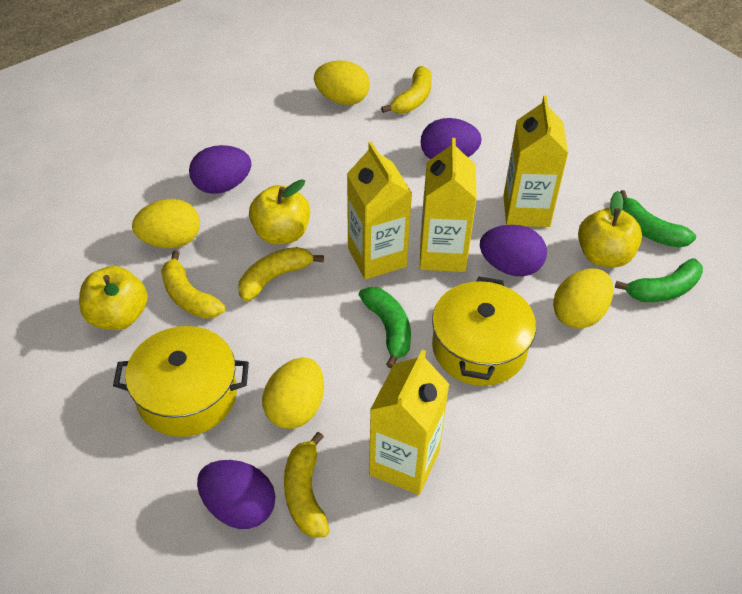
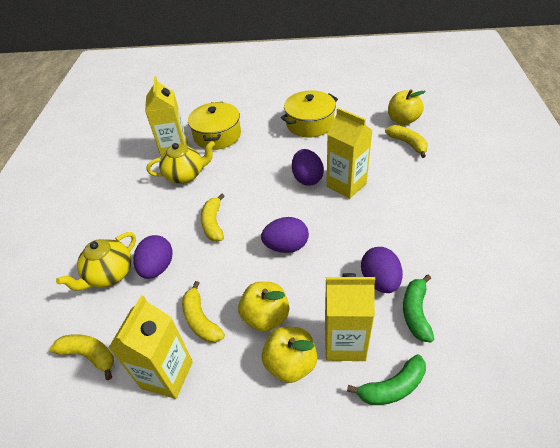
green banana: 3 -> 2
yellow egg: 4 -> 0
yellow teapot: 0 -> 2

